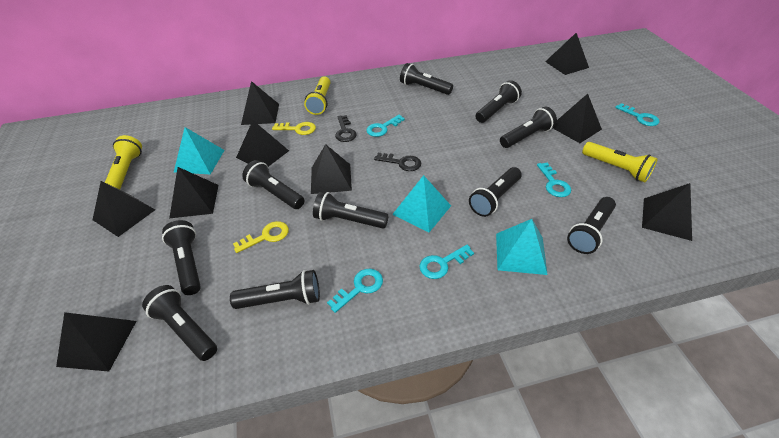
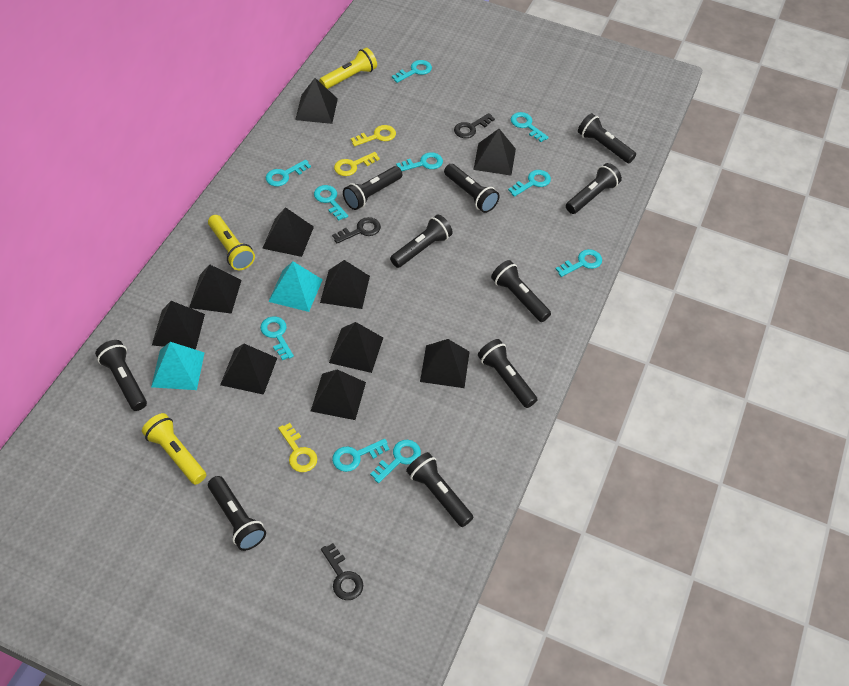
black key: 2 -> 3
black pyramid: 9 -> 10
turquoise key: 5 -> 10
turquoise pyramid: 3 -> 2
yellow key: 2 -> 3

